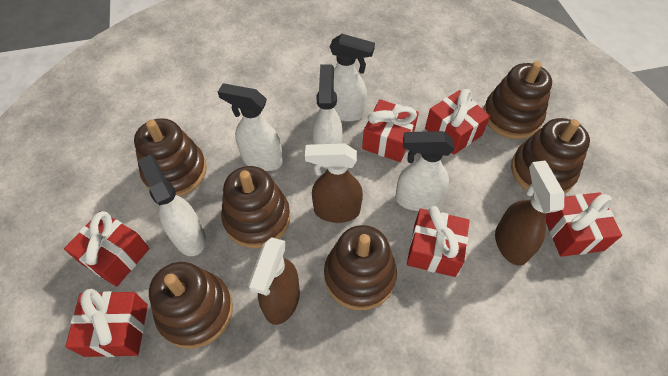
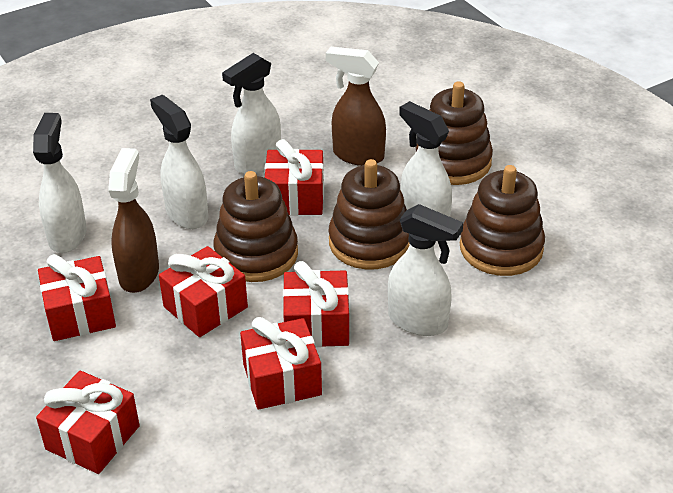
brown spray bottle: 3 -> 2
brown stacking toy: 6 -> 4

